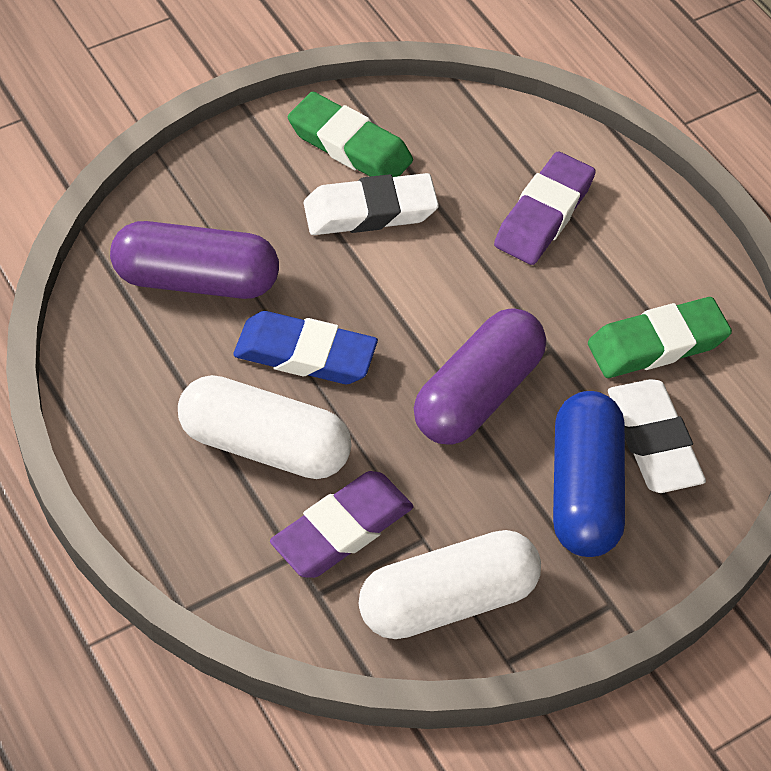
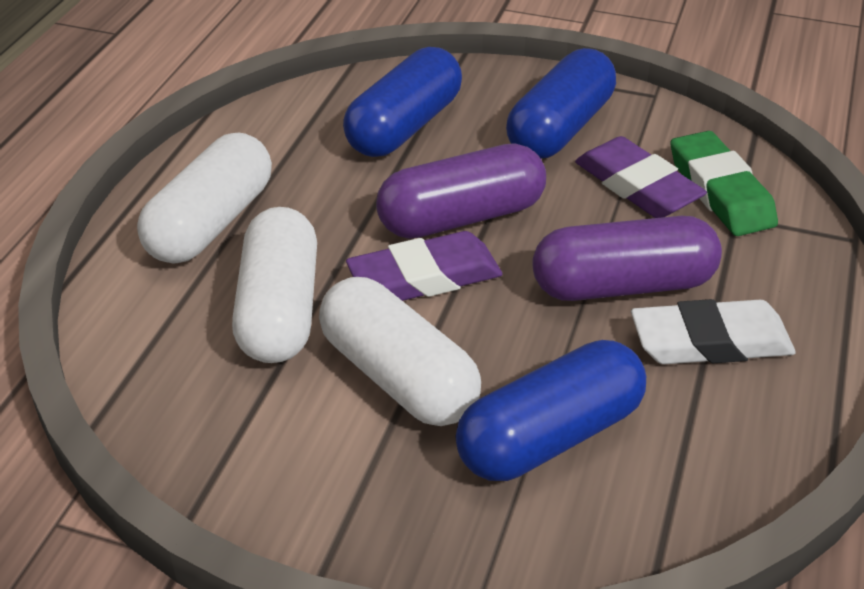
blue capsule: 1 -> 3
blue eraser: 1 -> 0
green eraser: 2 -> 1
white capsule: 2 -> 3
white eraser: 2 -> 1

